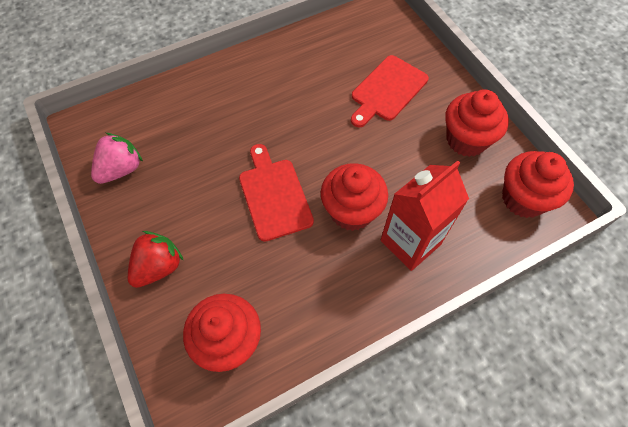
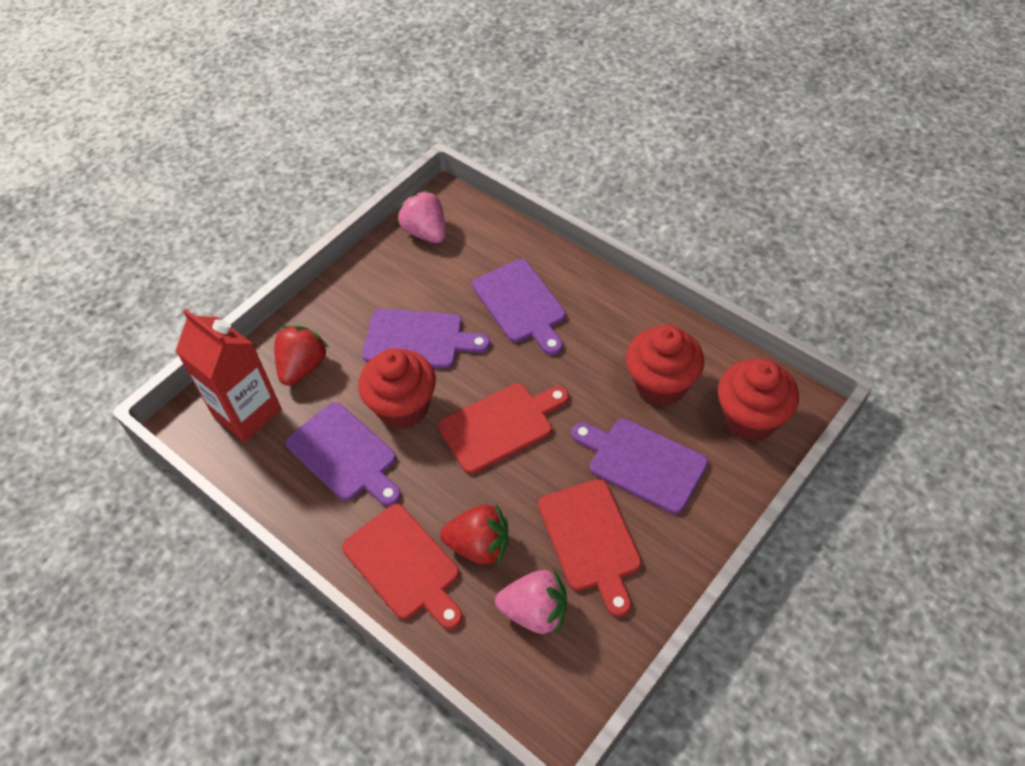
pink strawberry: 1 -> 2
purple cutting board: 0 -> 4
red cupcake: 4 -> 3
red cutting board: 2 -> 3
red strawberry: 1 -> 2

